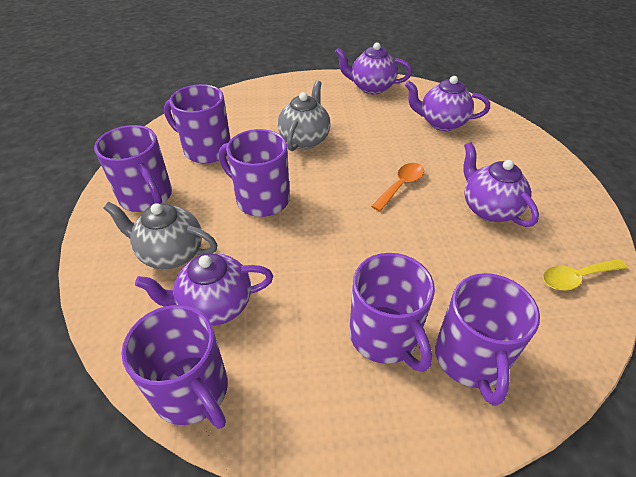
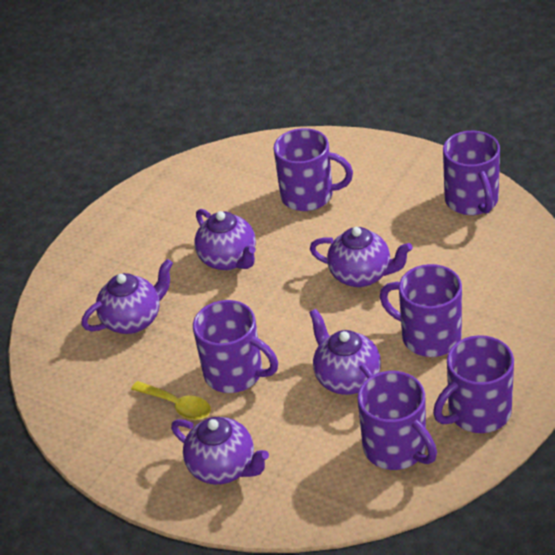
grey teapot: 2 -> 0
orange spoon: 1 -> 0
purple teapot: 4 -> 5

